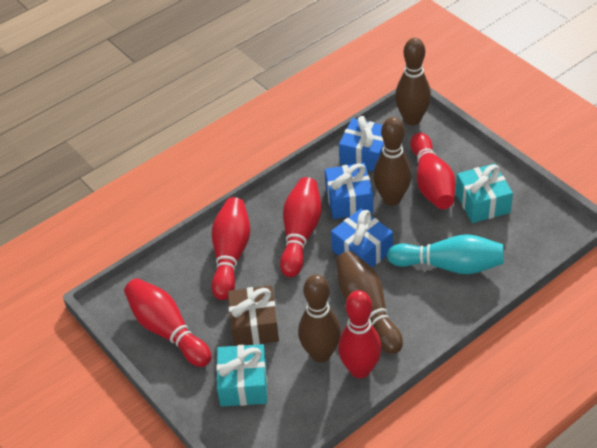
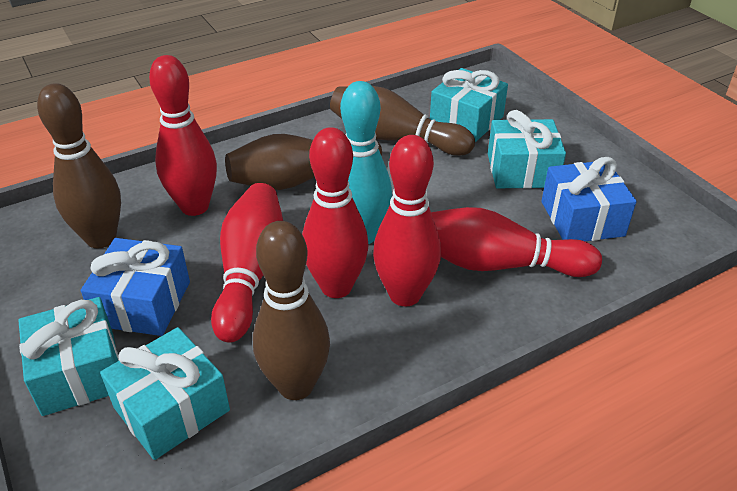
blue gift: 3 -> 2
brown gift: 1 -> 0
turquoise gift: 2 -> 4

